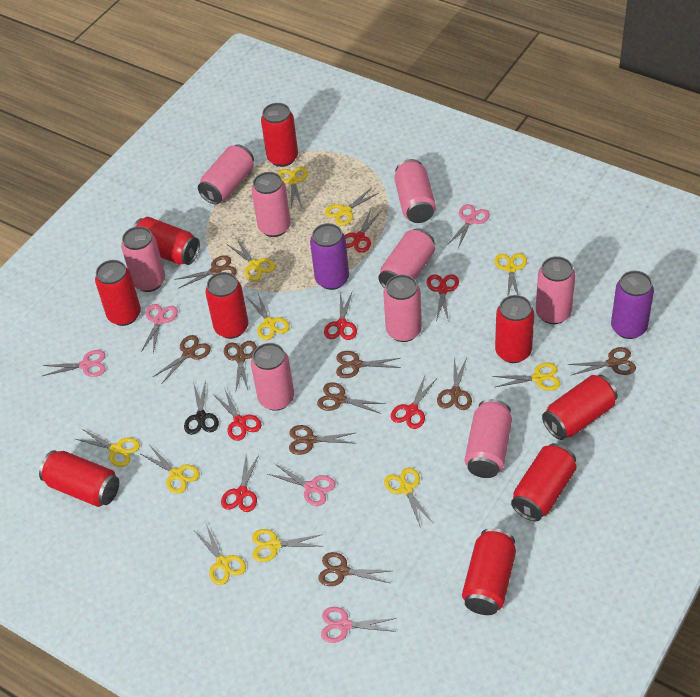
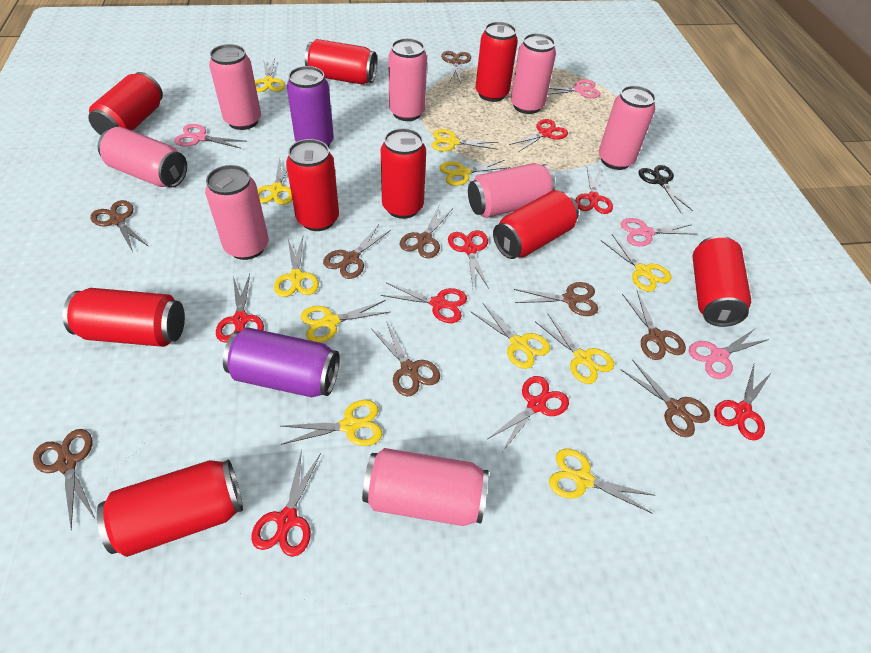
pink can: 9 -> 8
pink scissors: 5 -> 4
red scissors: 6 -> 8

